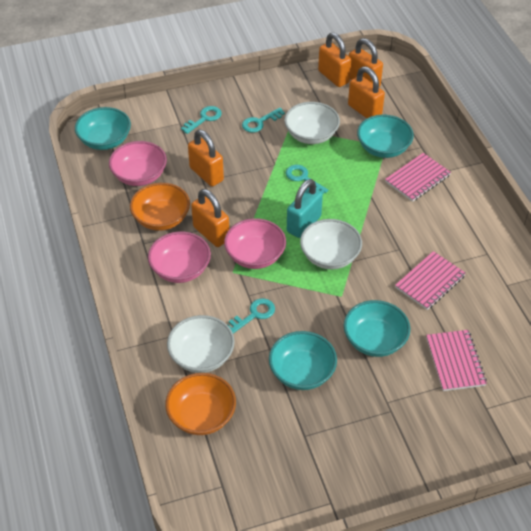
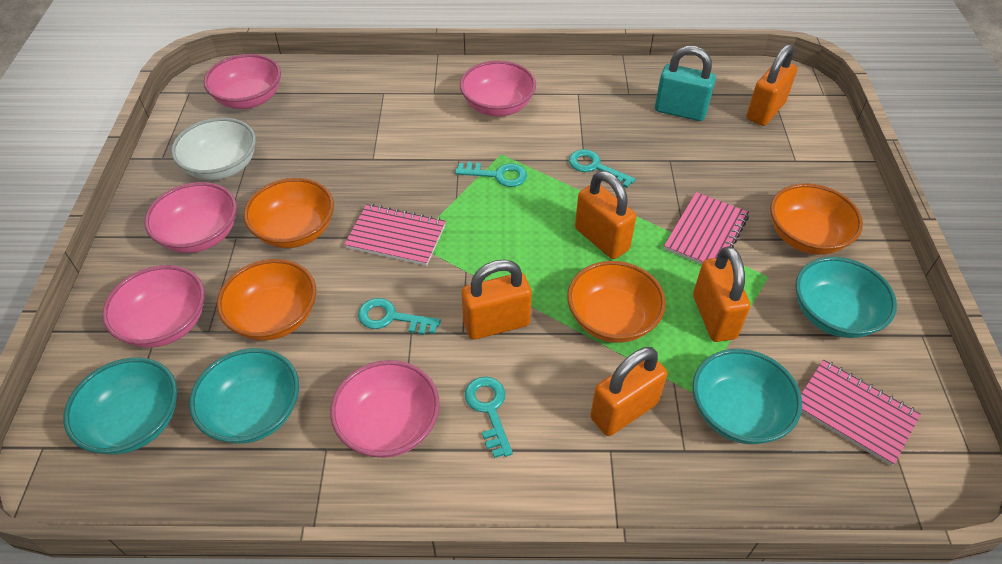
orange bowl: 2 -> 4
pink bowl: 3 -> 5
white bowl: 3 -> 1

